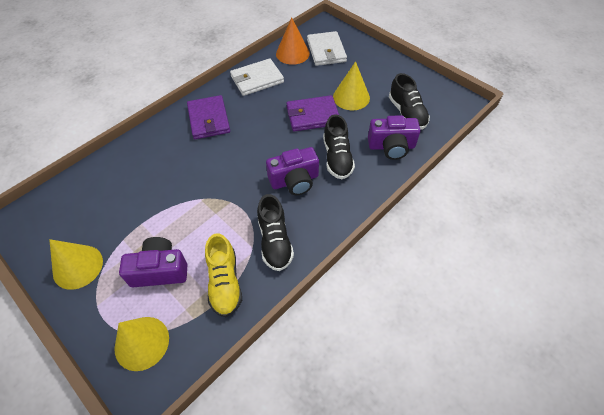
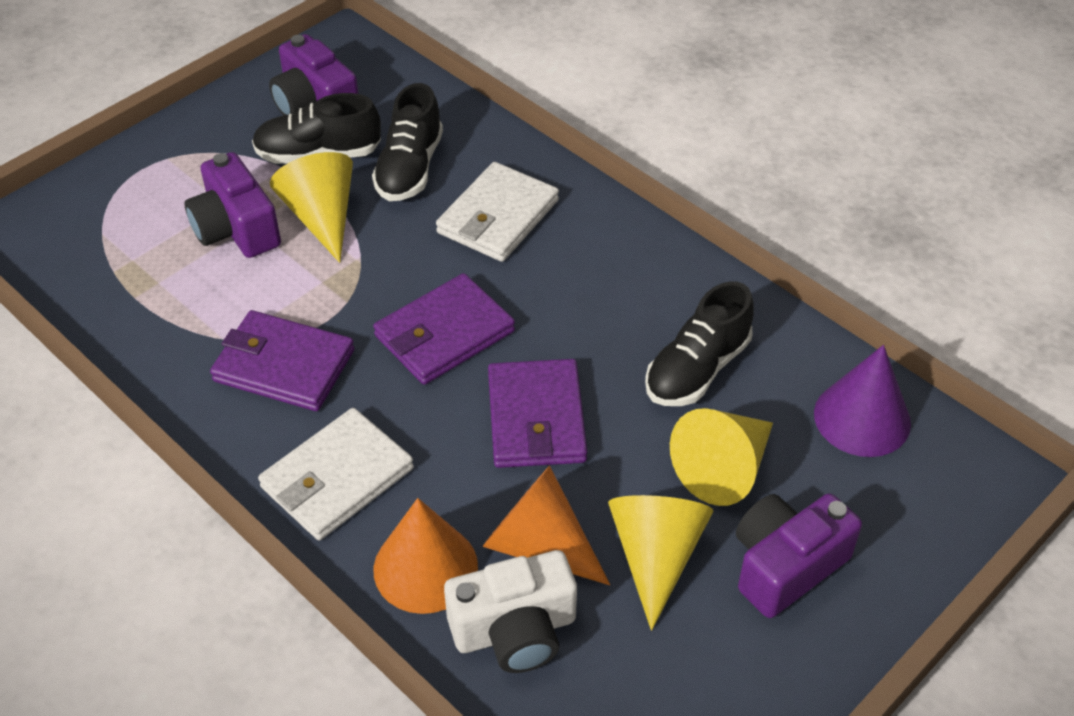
orange cone: 1 -> 2
purple cone: 0 -> 1
purple wallet: 2 -> 3
white camera: 0 -> 1
yellow shoe: 1 -> 0

